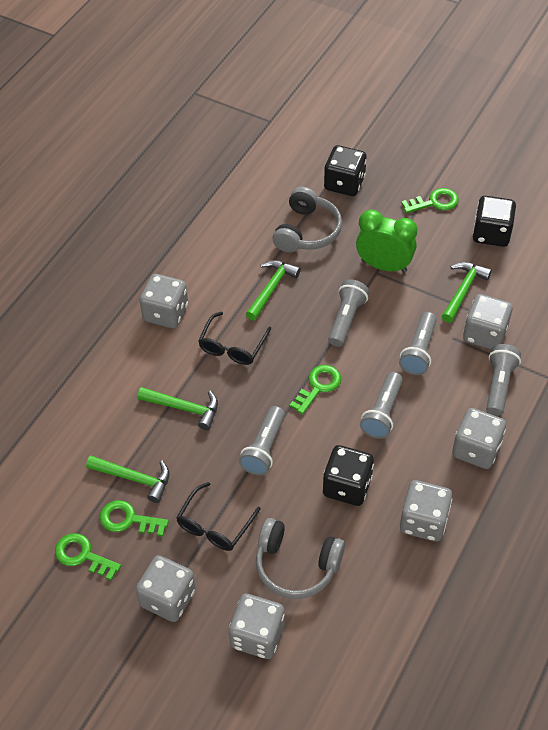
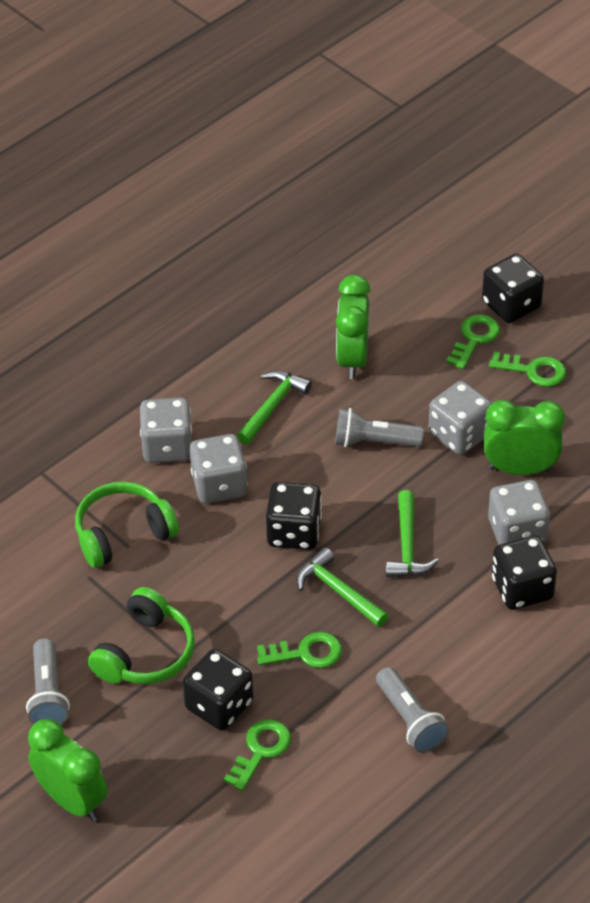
black dice: 3 -> 4
black glasses: 2 -> 0
green clock: 1 -> 3
green hammer: 4 -> 3
green headphones: 0 -> 2
grey dice: 6 -> 4
grey flashlight: 5 -> 3
grey headphones: 2 -> 0

